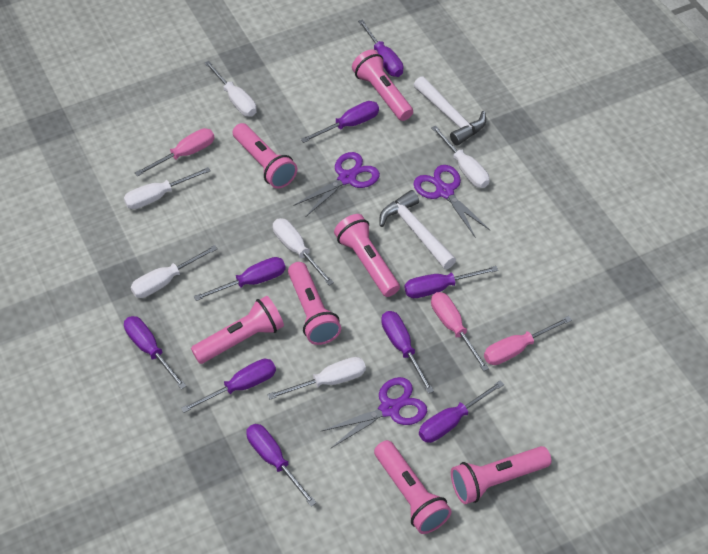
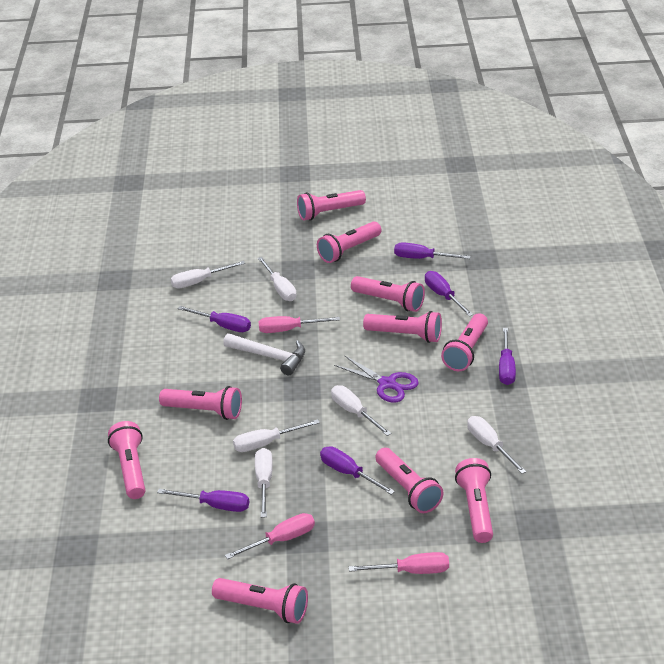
pink flashlight: 7 -> 10
purple scissors: 3 -> 1
purple screwdriver: 9 -> 6
white hammer: 2 -> 1

